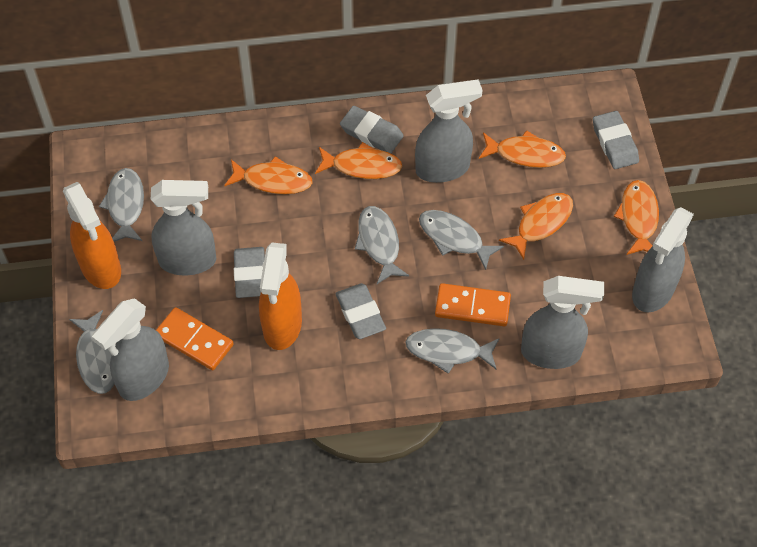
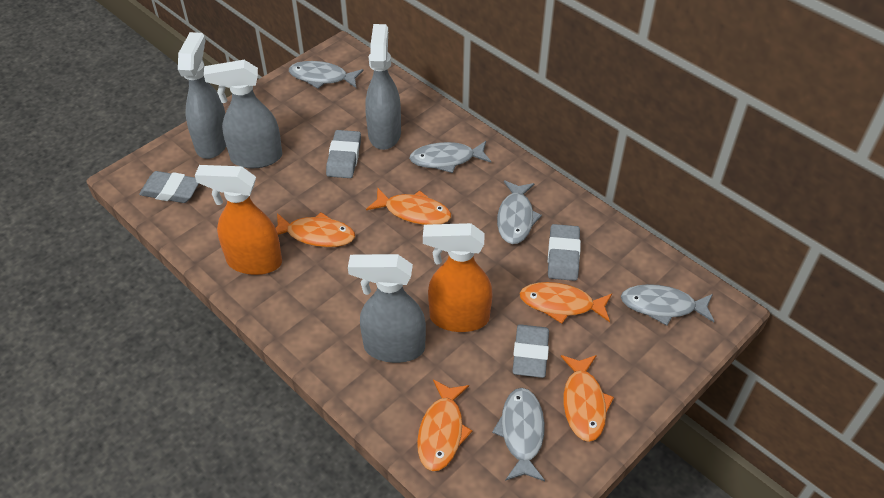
grey spray bottle: 5 -> 4
orange domino: 2 -> 0

